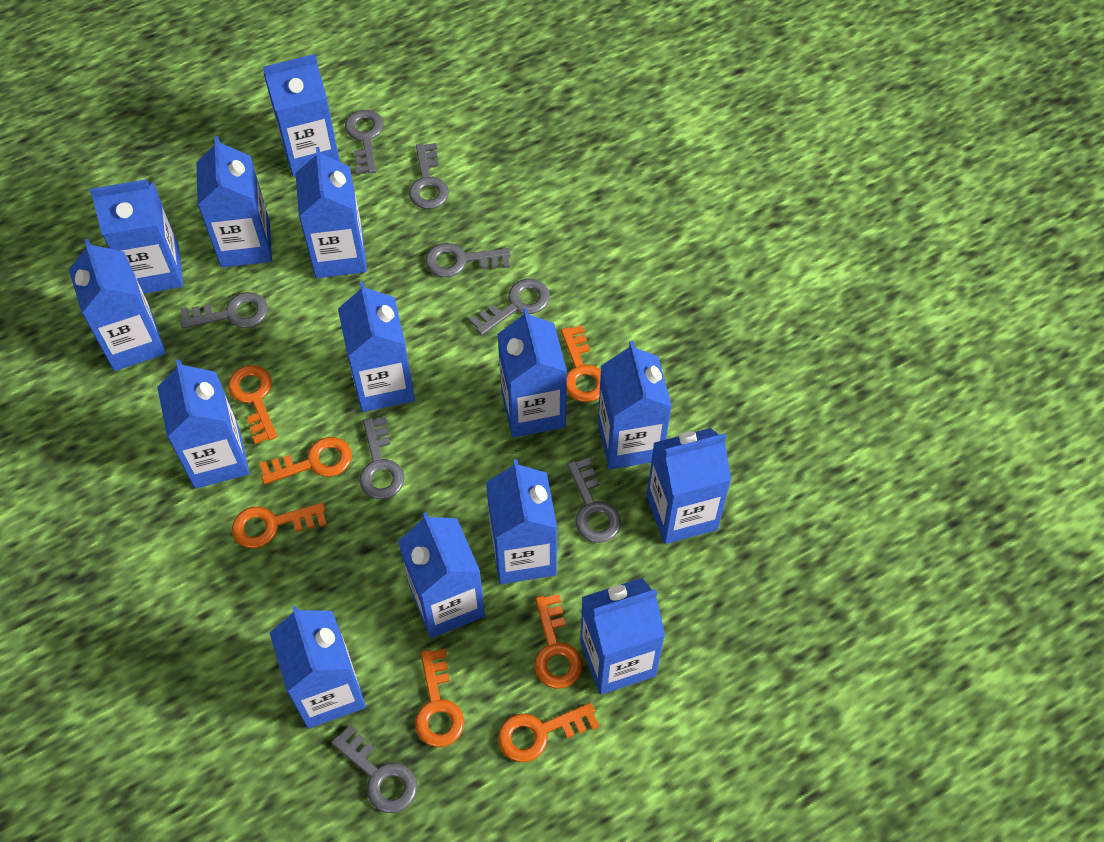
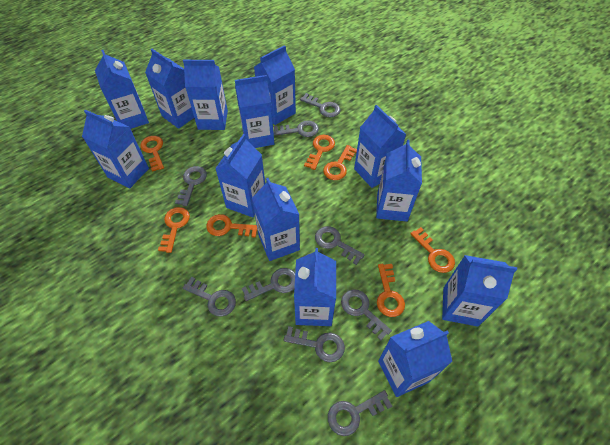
blue carton: 14 -> 13
grey key: 8 -> 9

